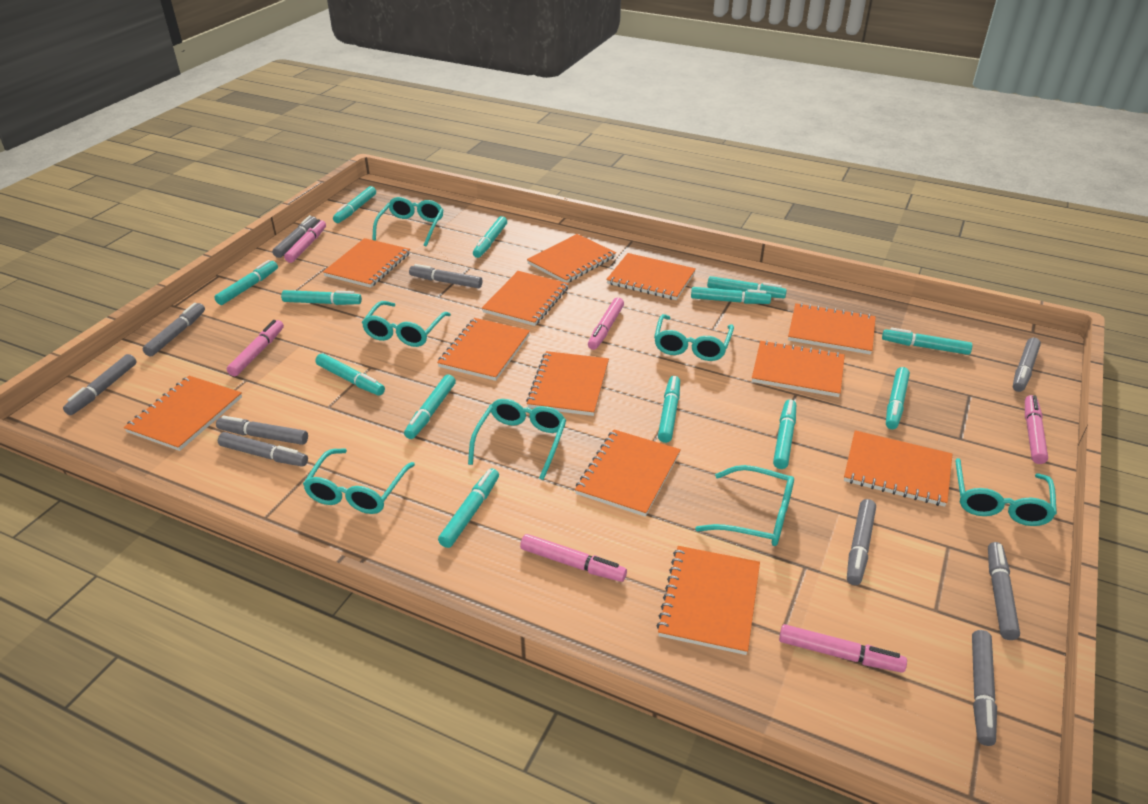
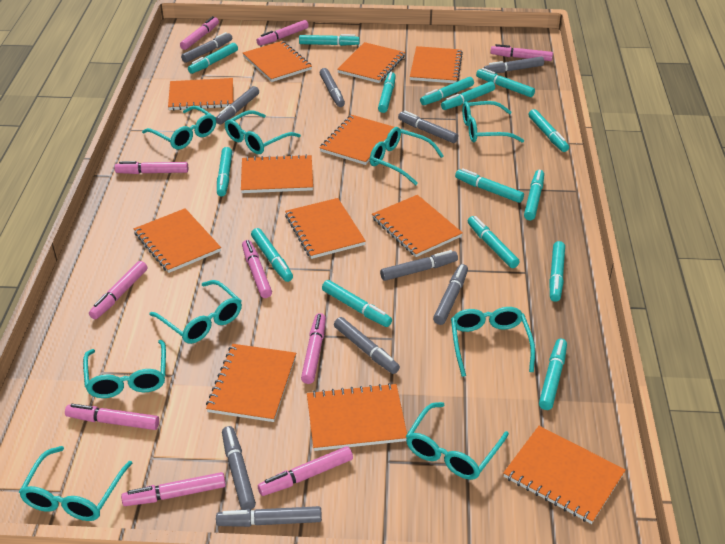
pink marker: 6 -> 10
turquoise glasses: 7 -> 9
turquoise marker: 13 -> 15

